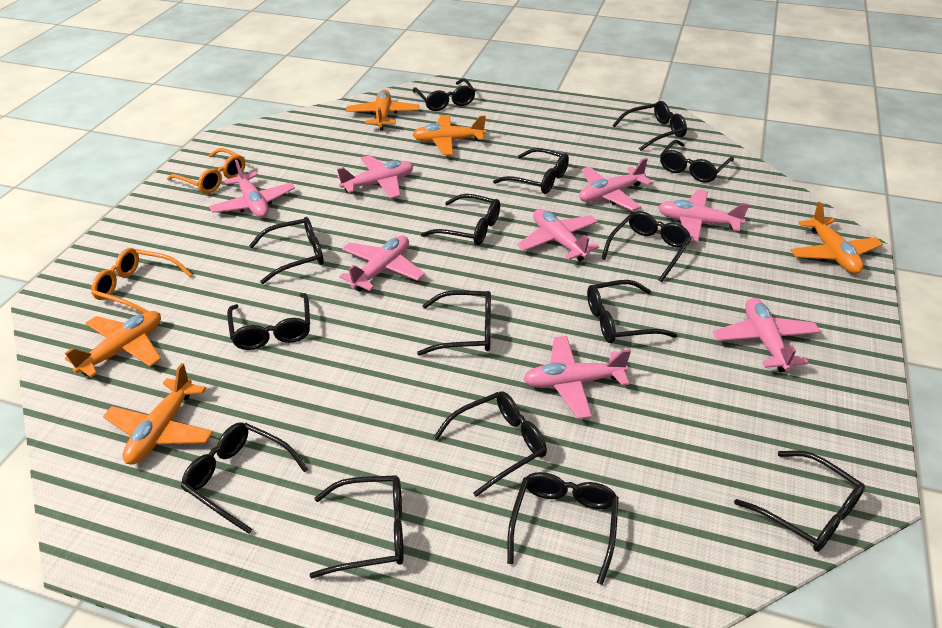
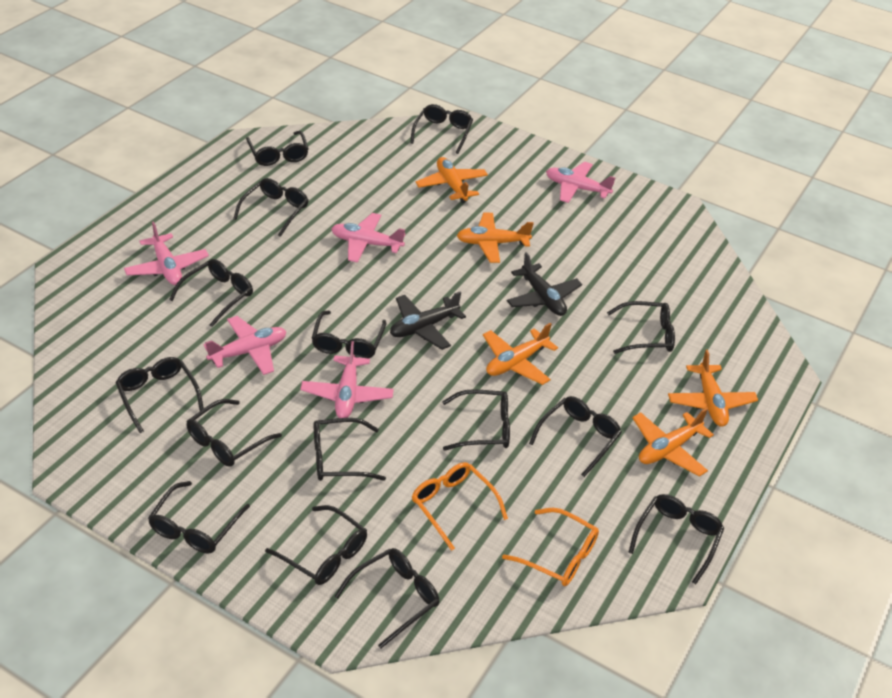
black plane: 0 -> 2
pink plane: 8 -> 5

